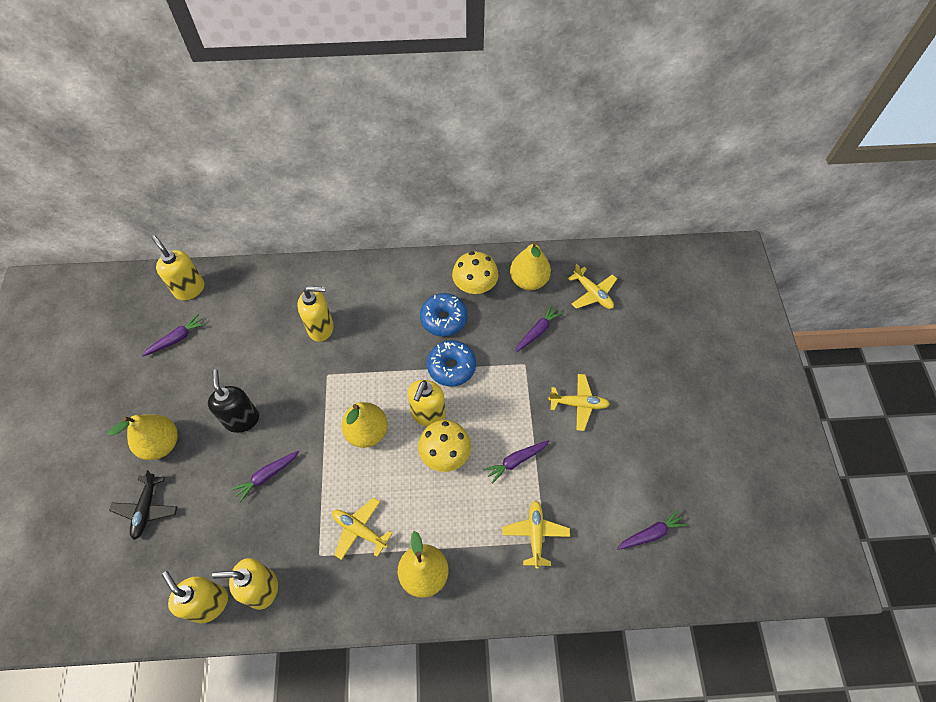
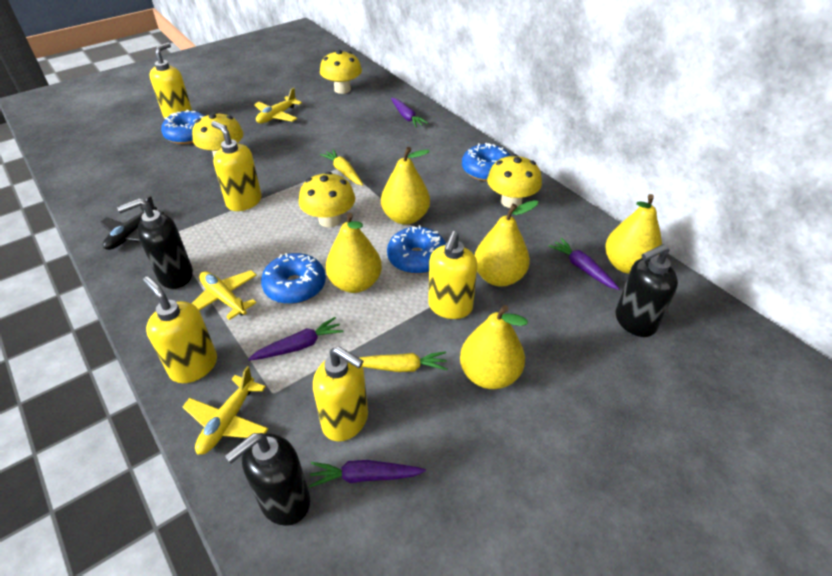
black soap dispenser: 1 -> 3
blue donut: 2 -> 4
purple carrot: 5 -> 4
yellow carrot: 0 -> 2
yellow mushroom: 2 -> 4
yellow pear: 4 -> 5
yellow plane: 4 -> 3

